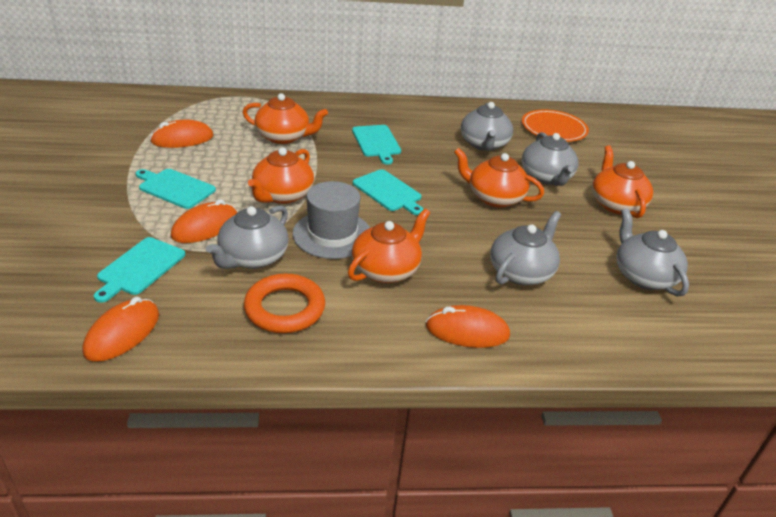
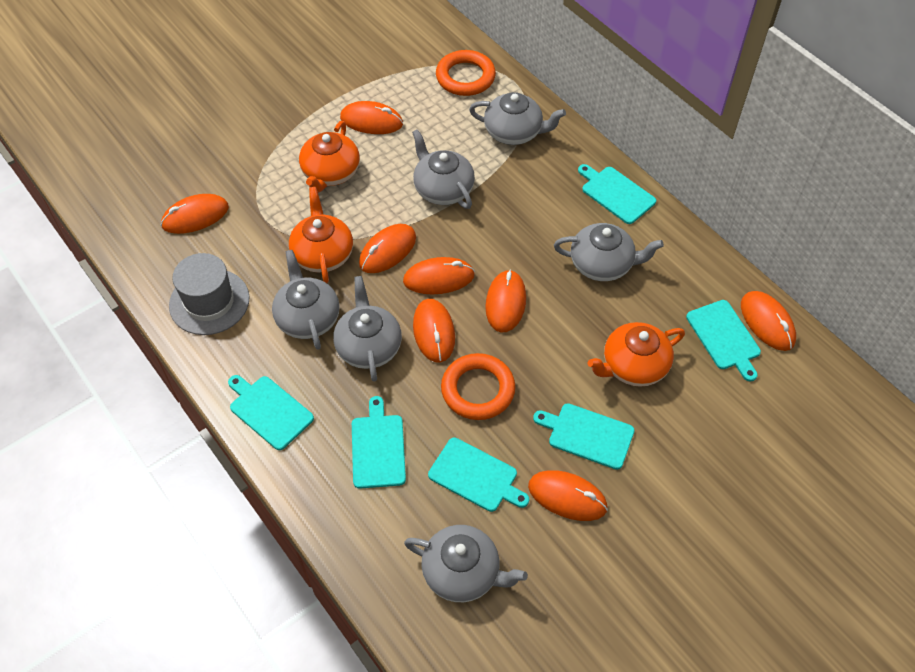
grey teapot: 5 -> 6
orange mouse: 4 -> 8
orange plate: 1 -> 0
orange ring: 1 -> 2
orange teapot: 5 -> 3
turquoise cutting board: 4 -> 6

